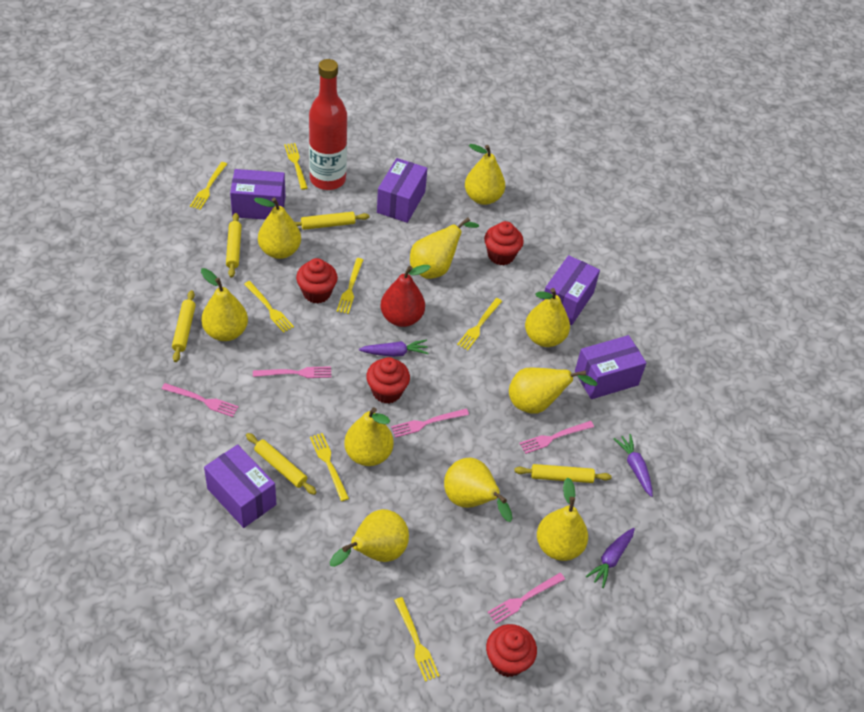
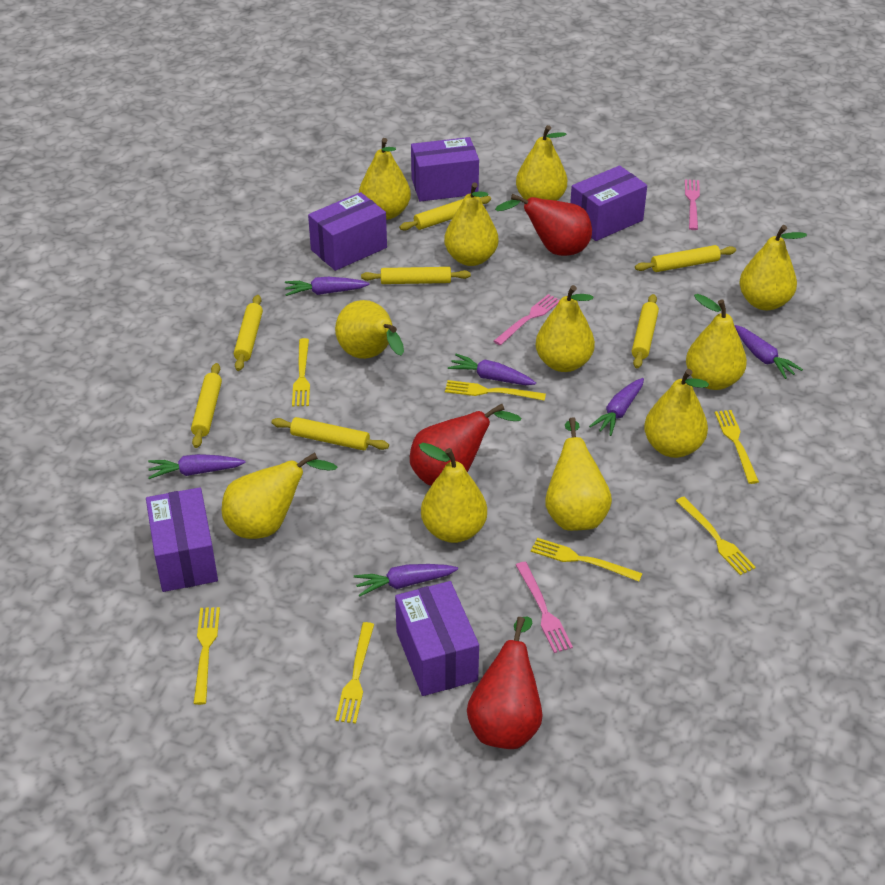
pink fork: 5 -> 3
purple carrot: 3 -> 6
red bottle: 1 -> 0
red cupcake: 4 -> 0
red pear: 1 -> 3
yellow pear: 10 -> 11
yellow rolling pin: 5 -> 7

